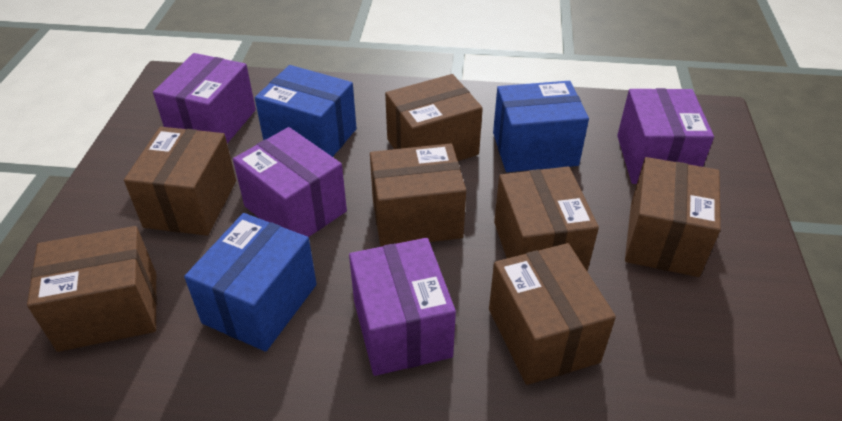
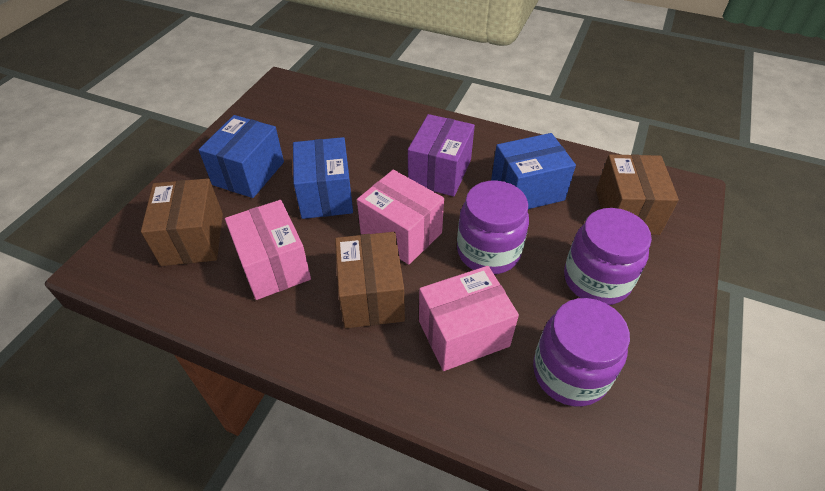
brown box: 7 -> 3
pink box: 0 -> 3
purple box: 4 -> 1
purple jar: 0 -> 3

